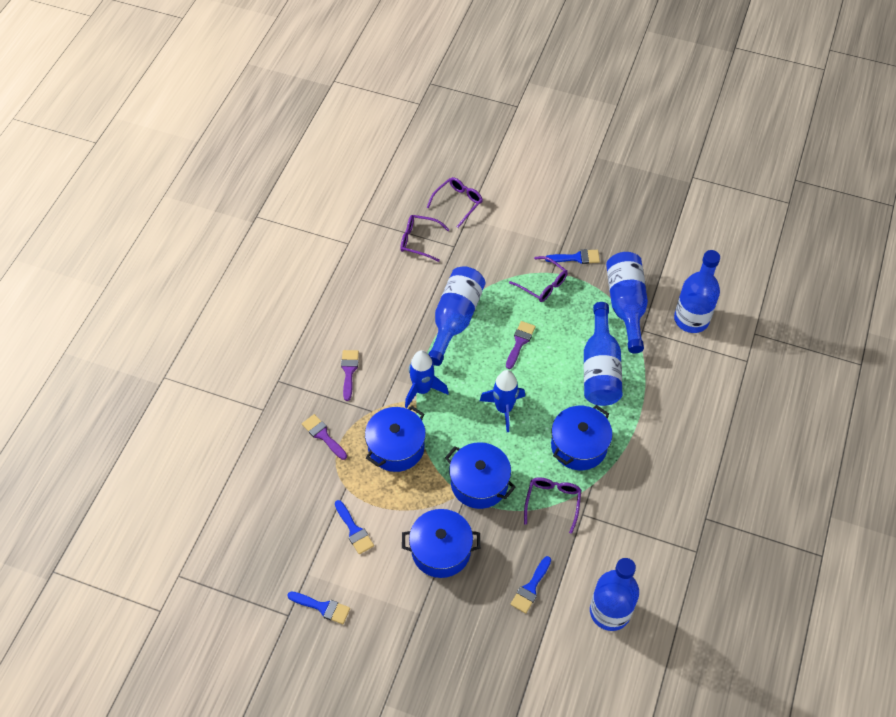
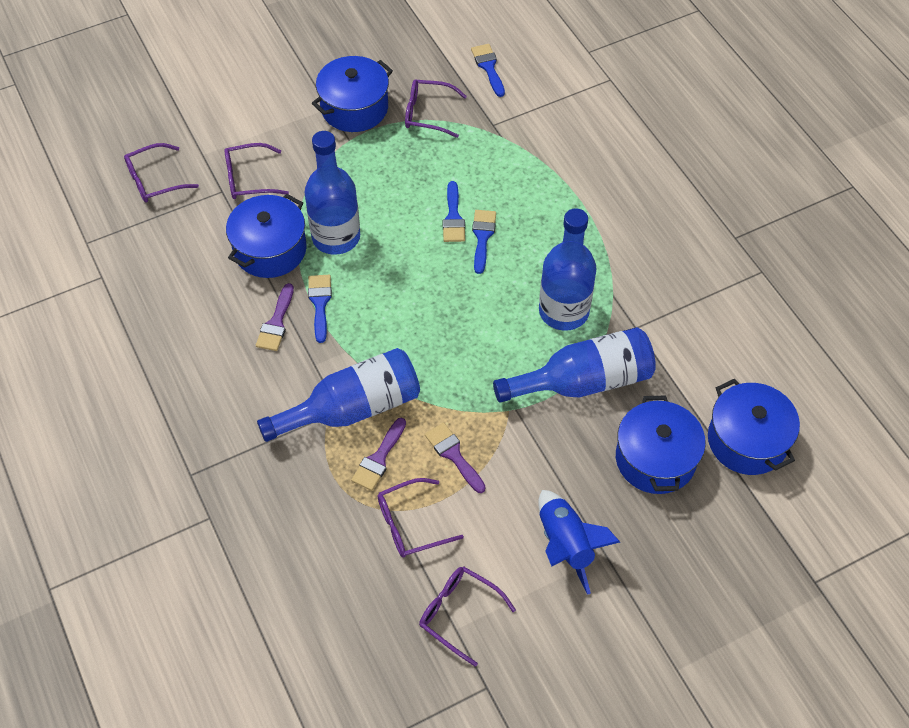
blue bottle: 5 -> 4
blue rocket: 2 -> 1
purple glasses: 4 -> 5

